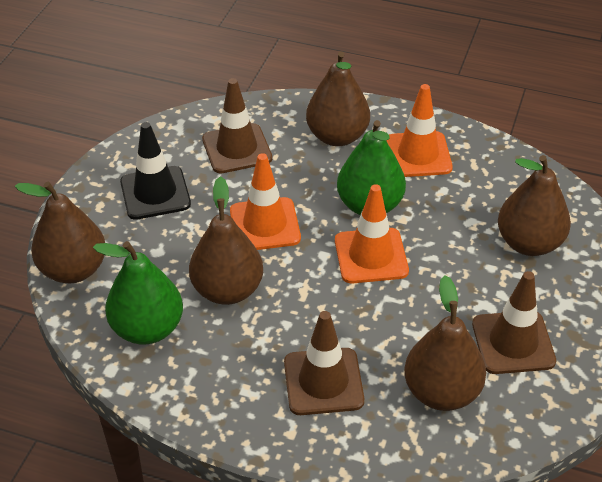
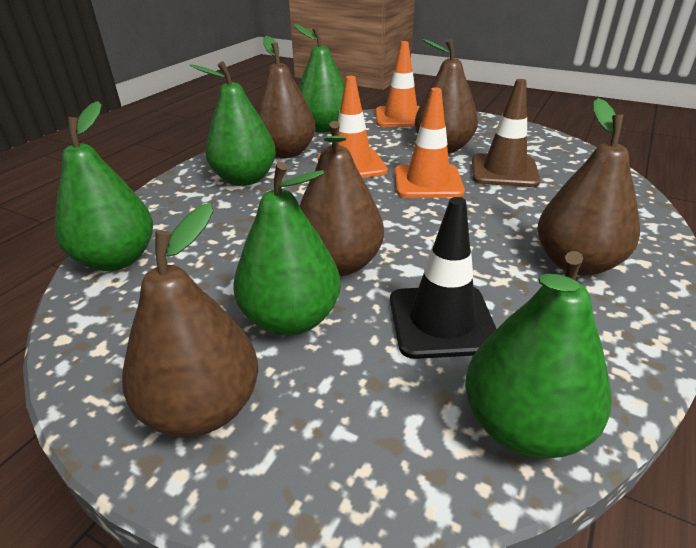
brown traffic cone: 3 -> 1
green pear: 2 -> 5

